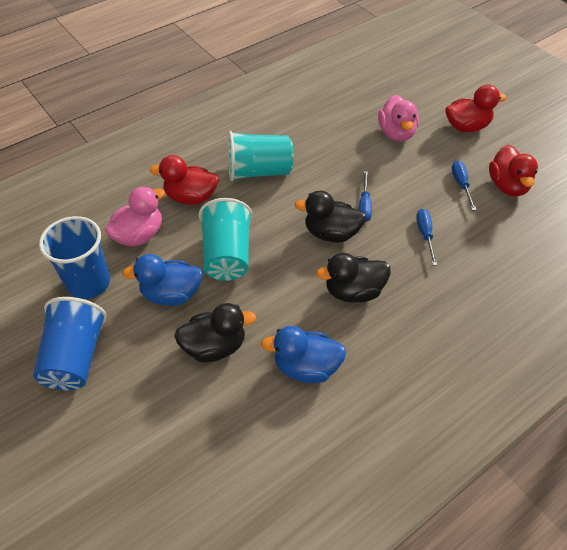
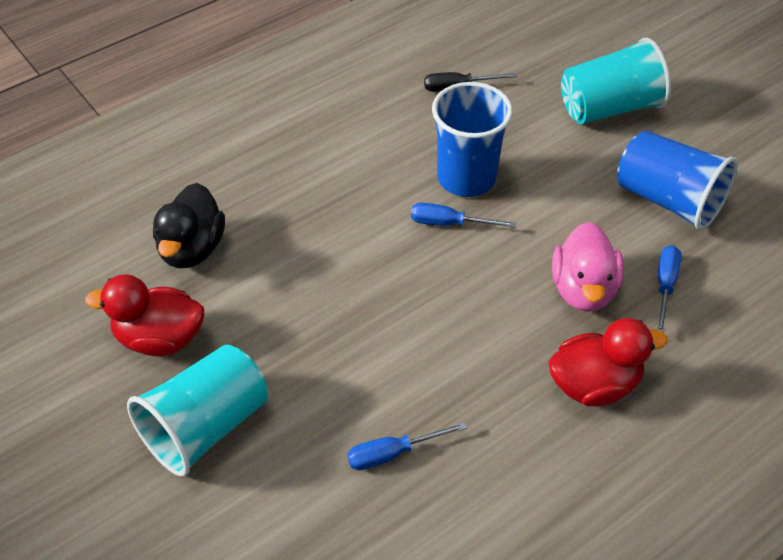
black duck: 3 -> 1
black screwdriver: 0 -> 1
blue duck: 2 -> 0
pink duck: 2 -> 1
red duck: 3 -> 2

